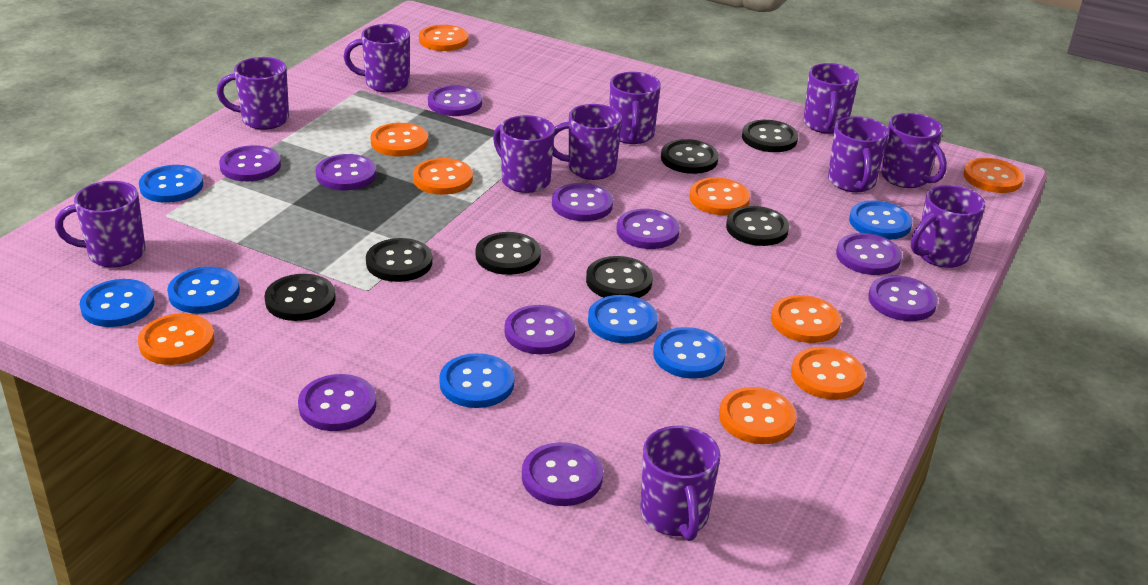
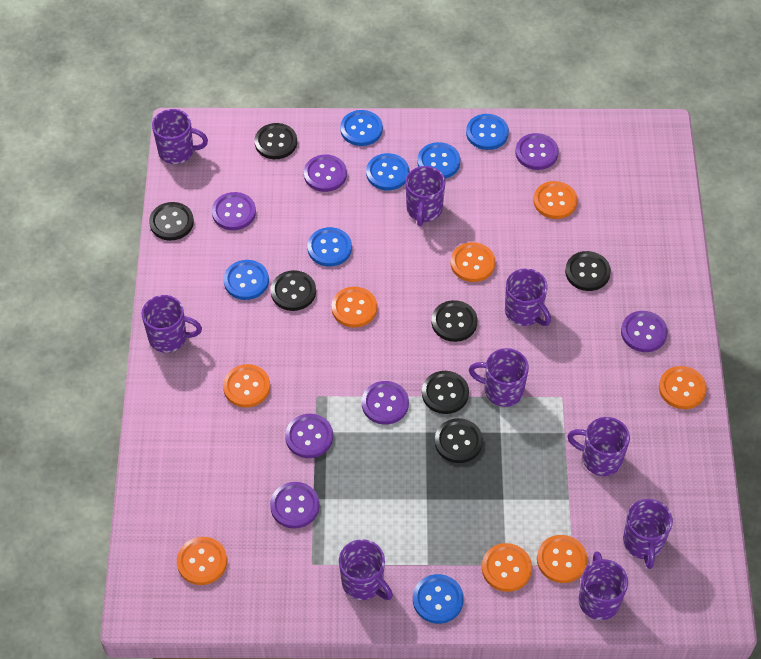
orange button: 9 -> 8
purple button: 10 -> 7
purple mug: 11 -> 9

